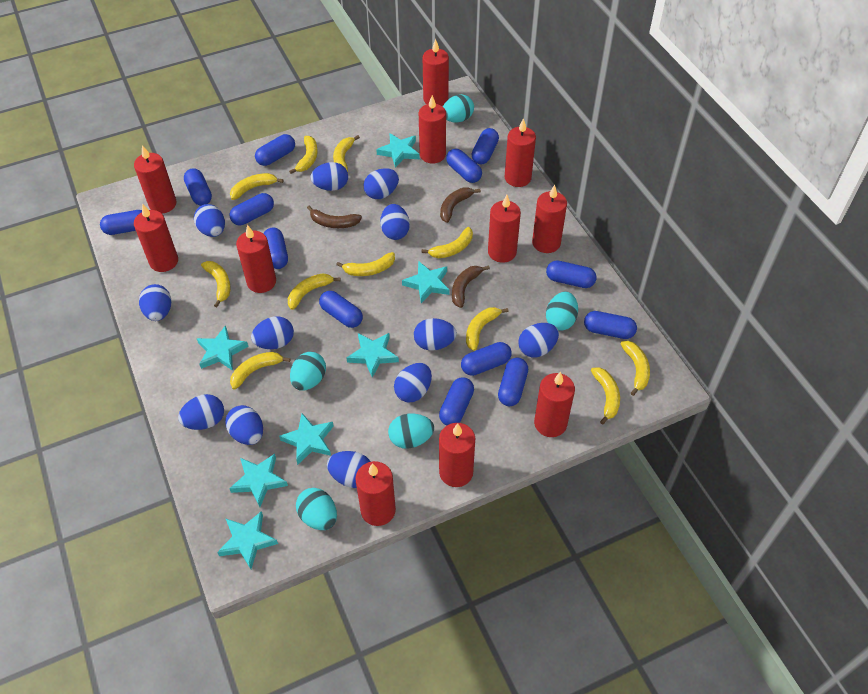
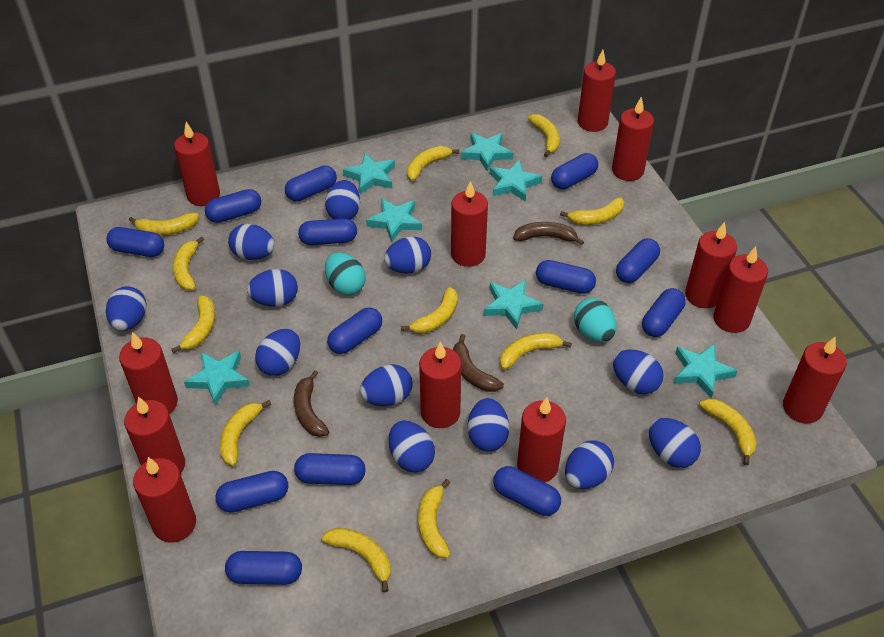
red candle: 11 -> 12
turquoise egg: 5 -> 2
yellow banana: 11 -> 12

